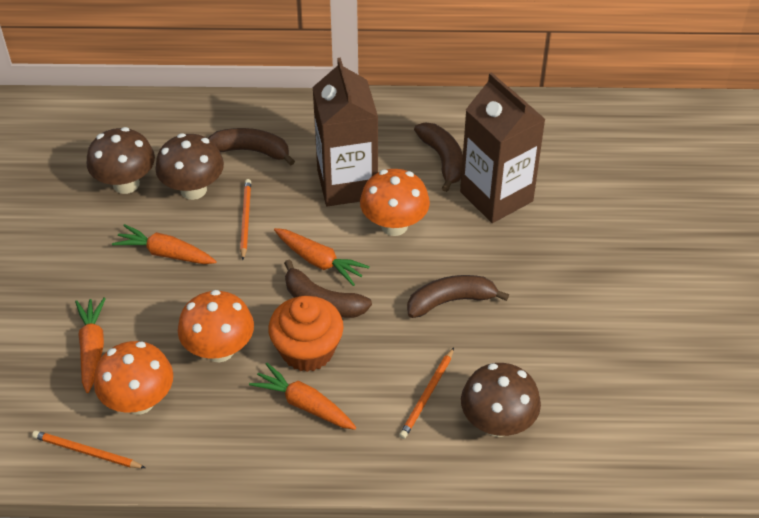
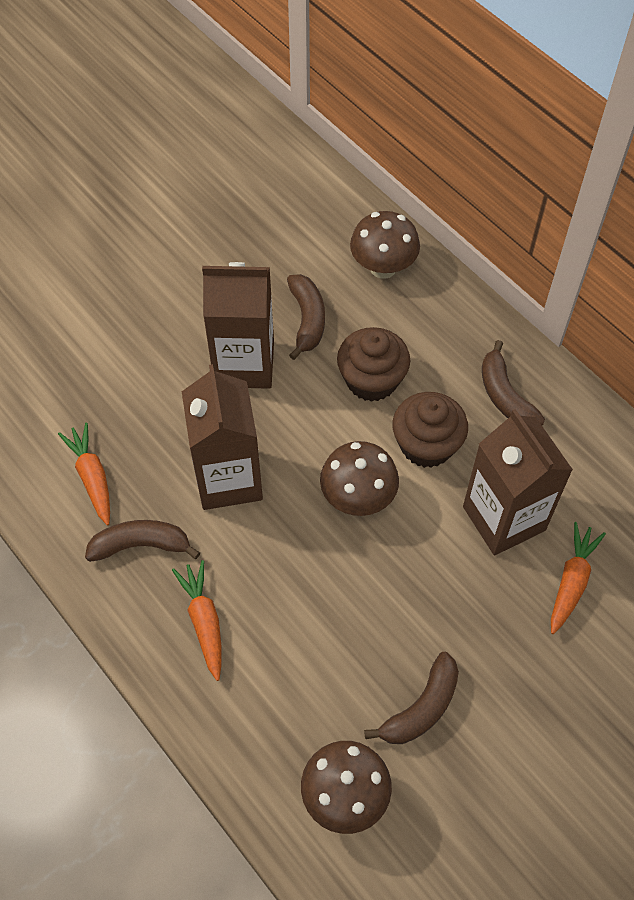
brown carton: 2 -> 3
brown cupcake: 0 -> 2
orange carrot: 4 -> 3
orange cupcake: 1 -> 0
orange mushroom: 3 -> 0
orange pencil: 3 -> 0

